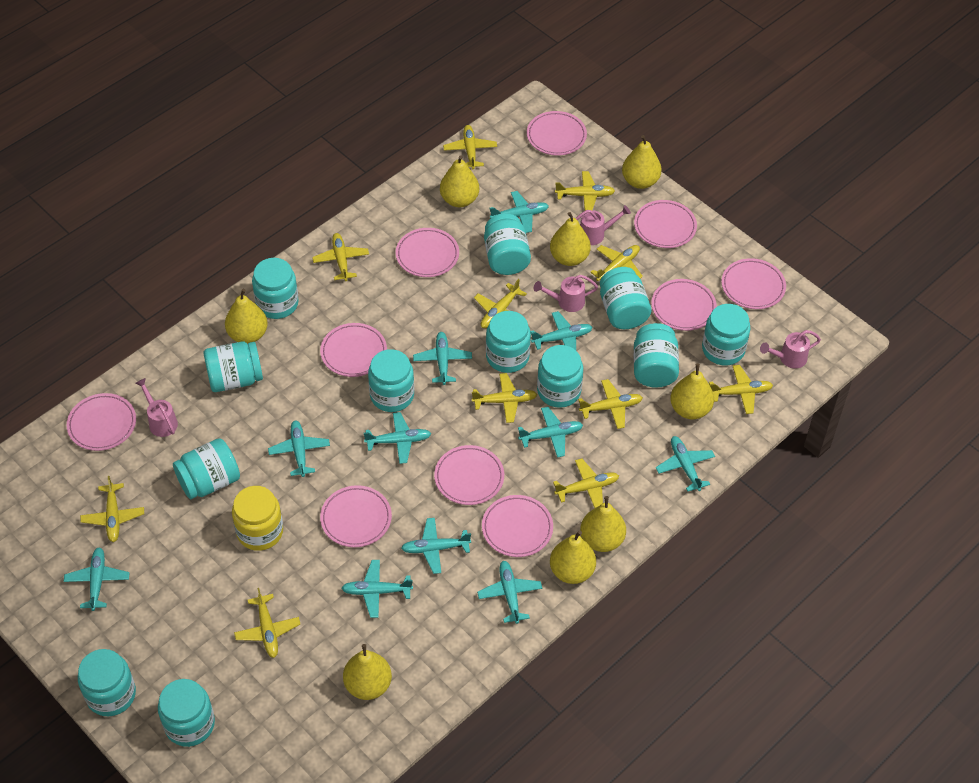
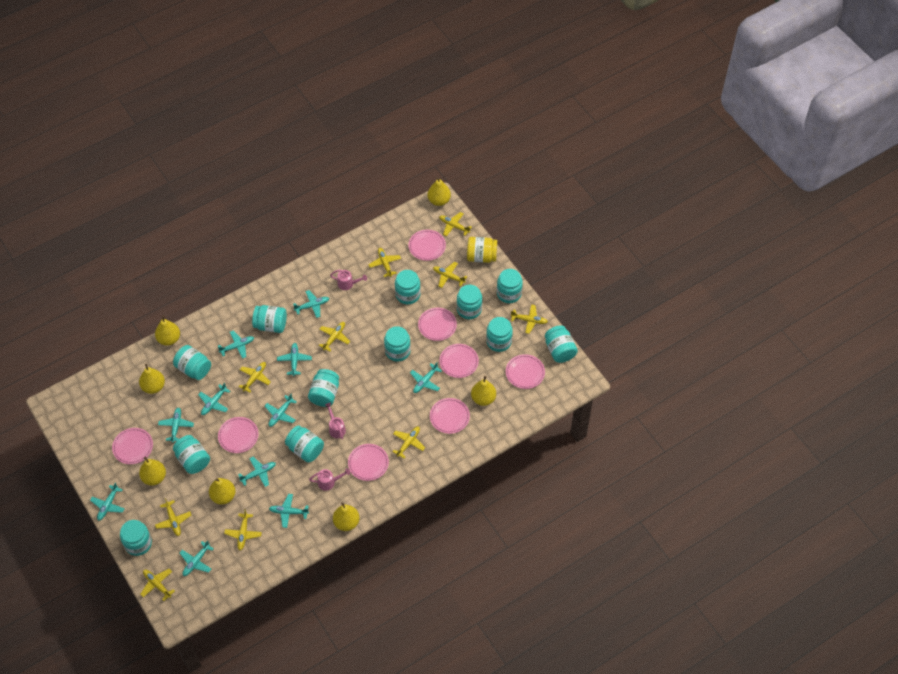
pink plate: 10 -> 8
pink watering can: 4 -> 3
yellow pear: 8 -> 7
yellow plane: 11 -> 10

